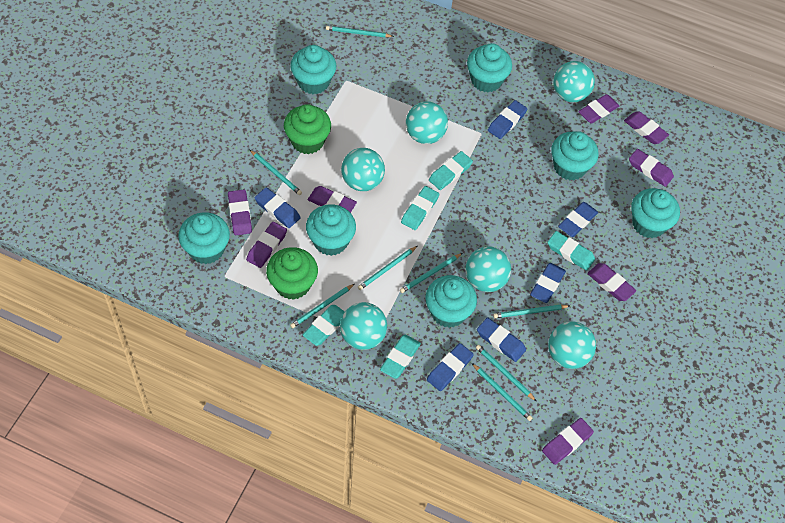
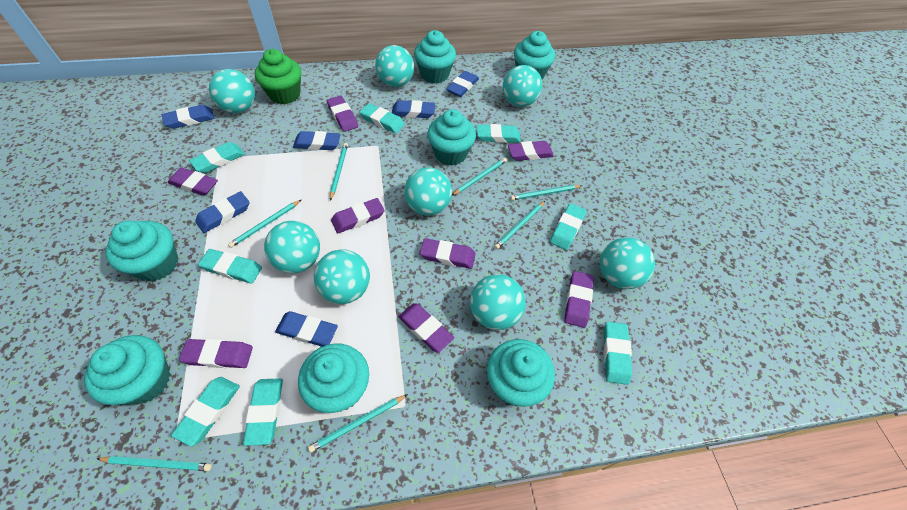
green cupcake: 2 -> 1
turquoise ball: 6 -> 8
turquoise eraser: 5 -> 8
turquoise pencil: 8 -> 7

